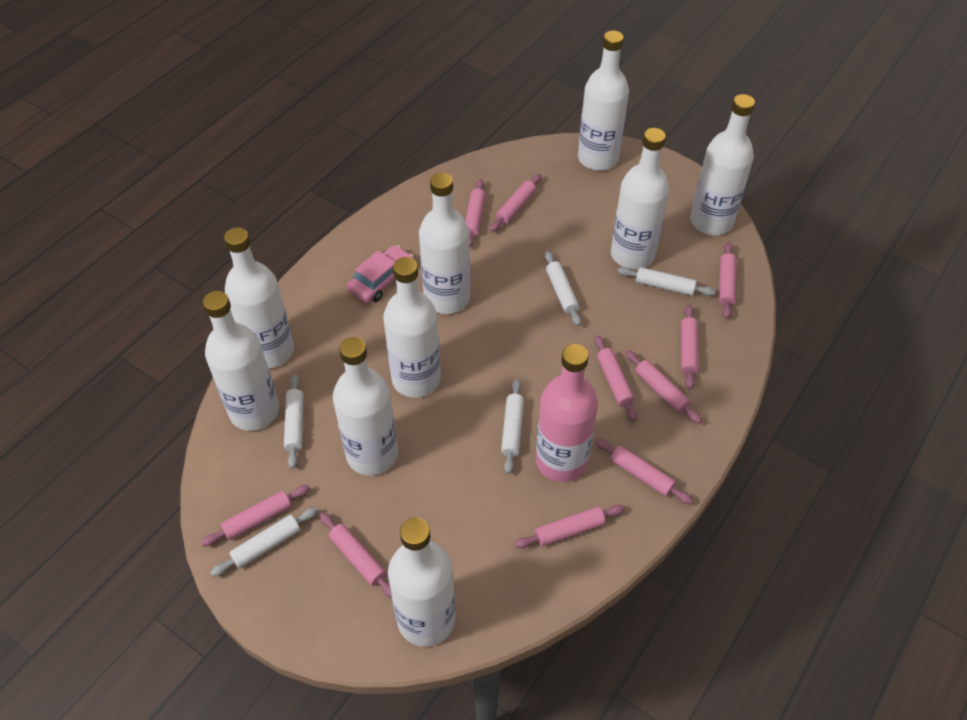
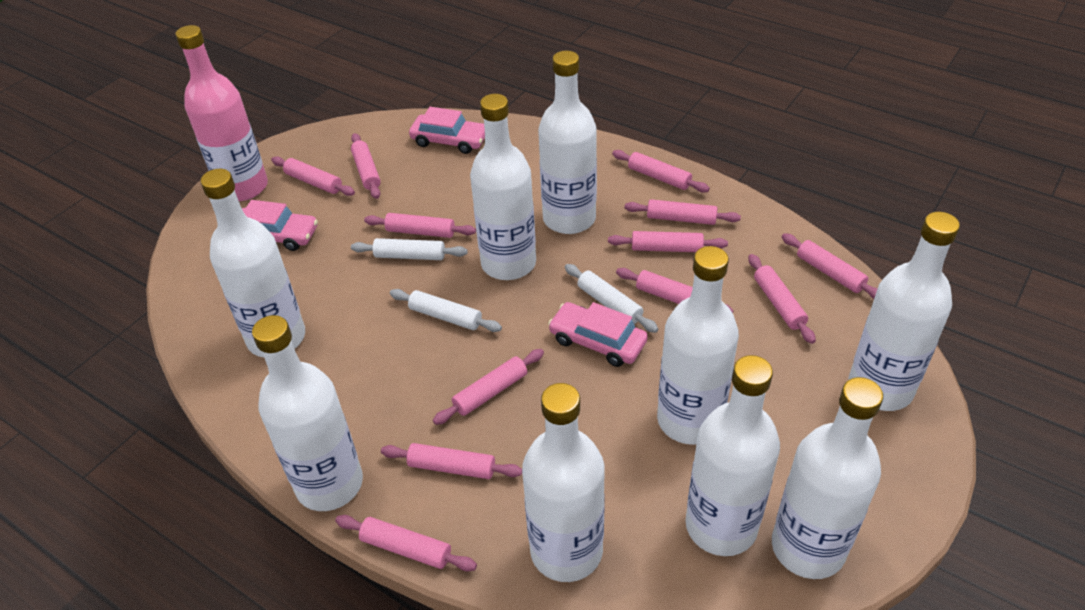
pink car: 1 -> 3
pink rolling pin: 10 -> 12
white rolling pin: 5 -> 3

